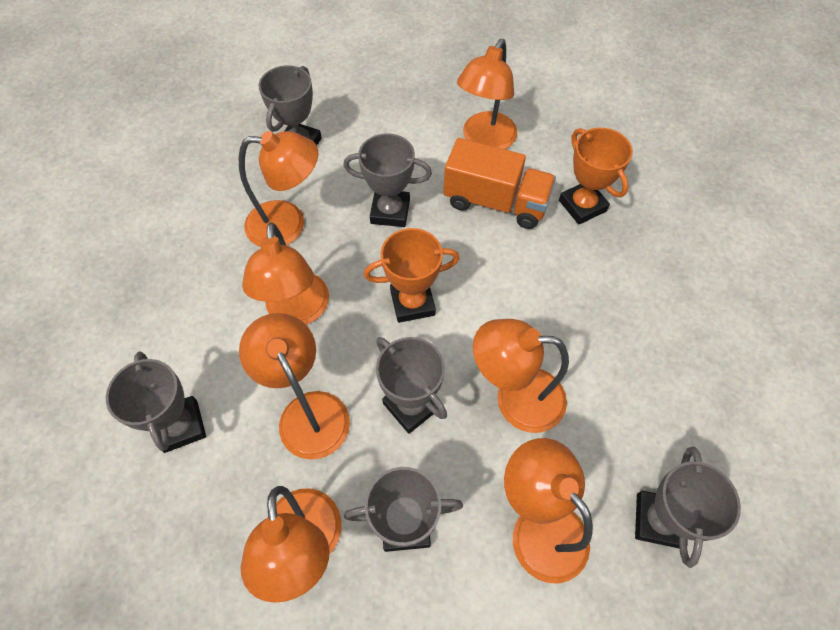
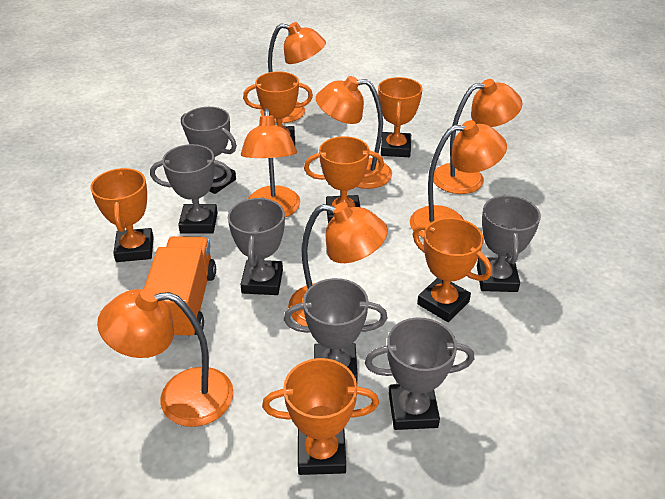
orange trophy: 2 -> 6

